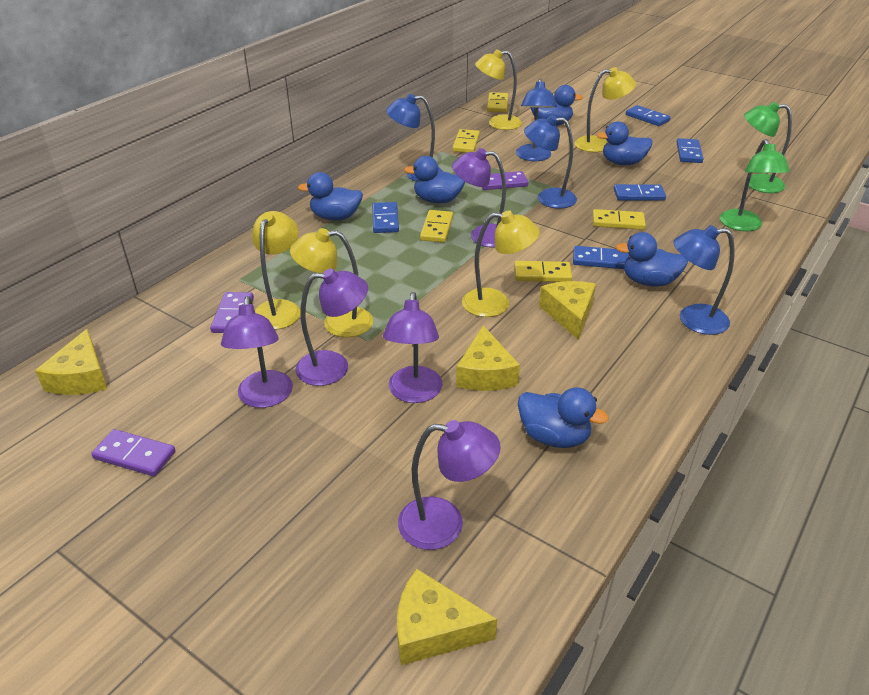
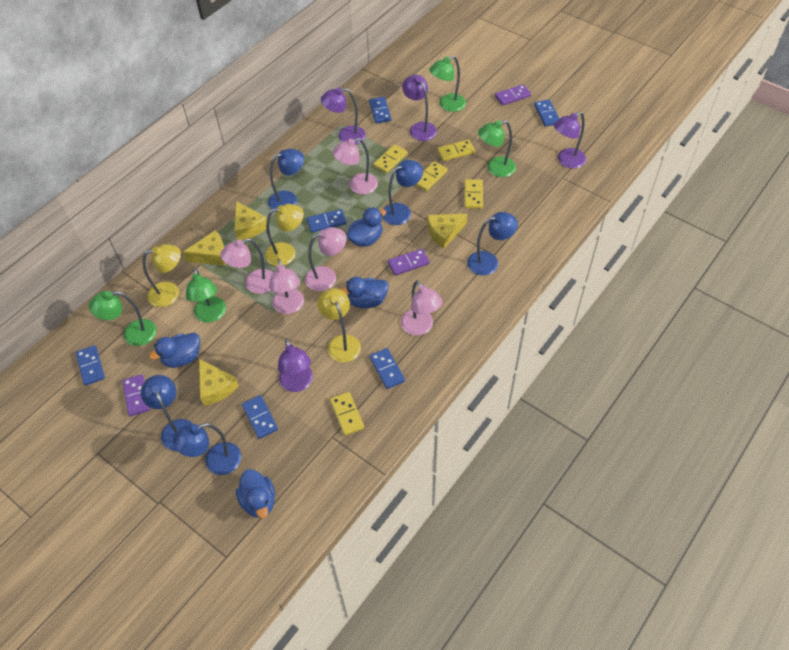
blue domino: 5 -> 6
blue duck: 6 -> 4
blue lamp: 4 -> 5
green lamp: 2 -> 4
pink lamp: 0 -> 5
purple lamp: 5 -> 4
yellow lamp: 5 -> 3

